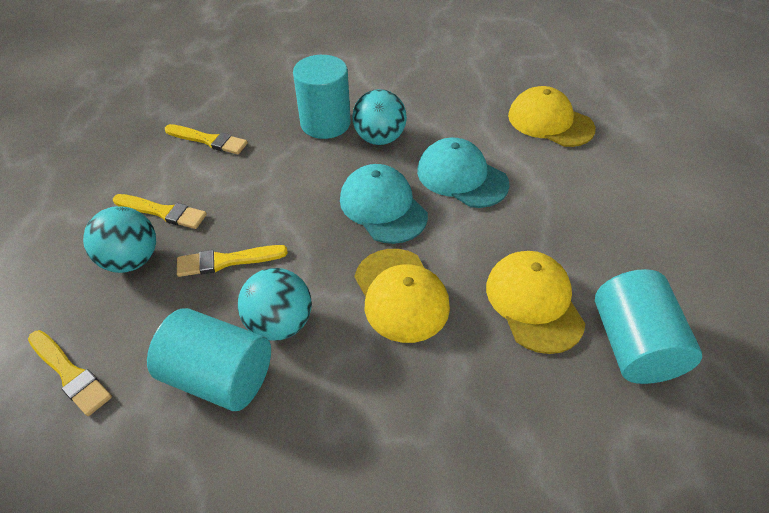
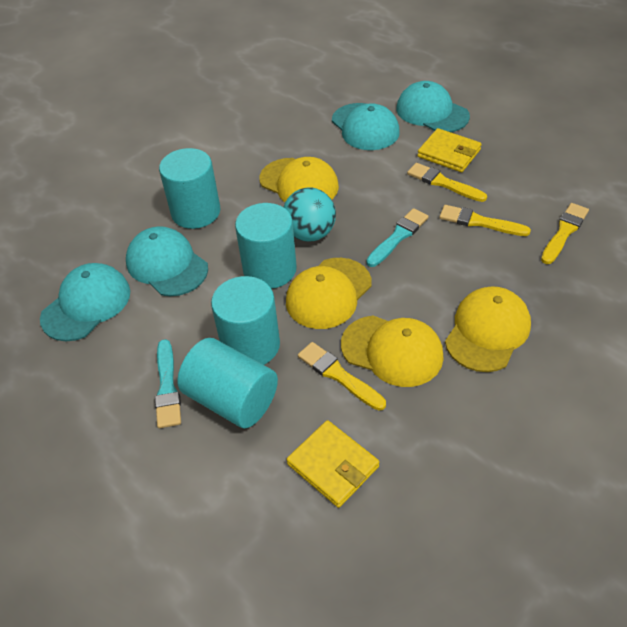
turquoise ball: 3 -> 1
turquoise brush: 0 -> 2
turquoise cap: 2 -> 4
turquoise cylinder: 3 -> 4
yellow cap: 3 -> 4
yellow wallet: 0 -> 2

